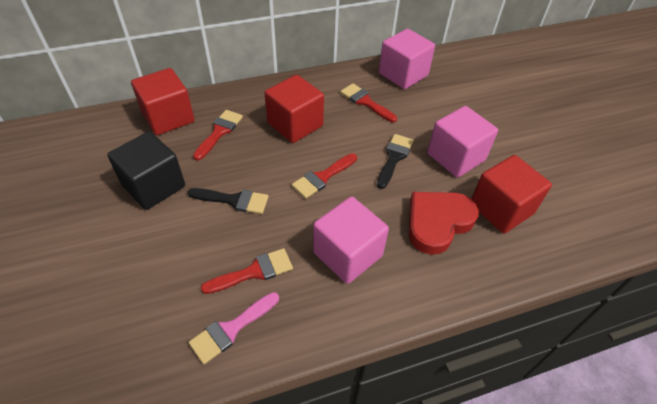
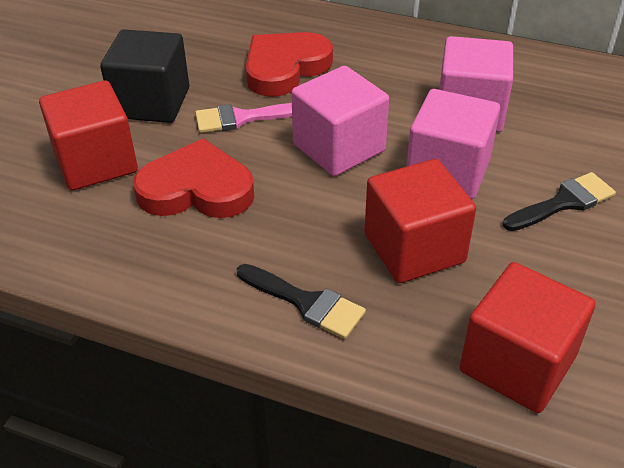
red brush: 4 -> 0
red heart: 1 -> 2

